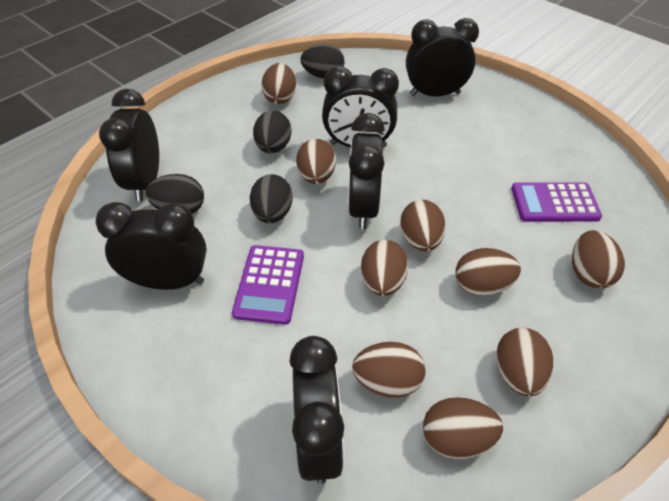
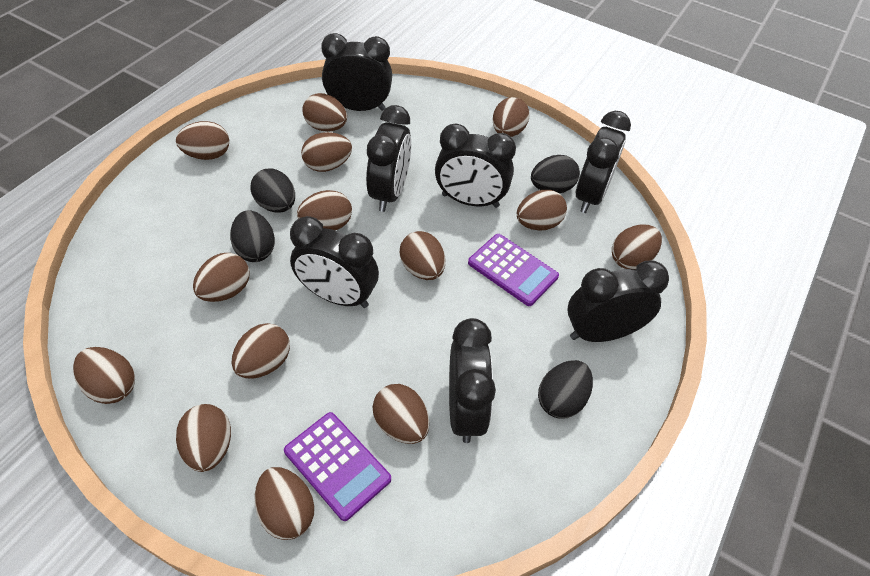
black clock: 6 -> 7
brown egg: 9 -> 14

